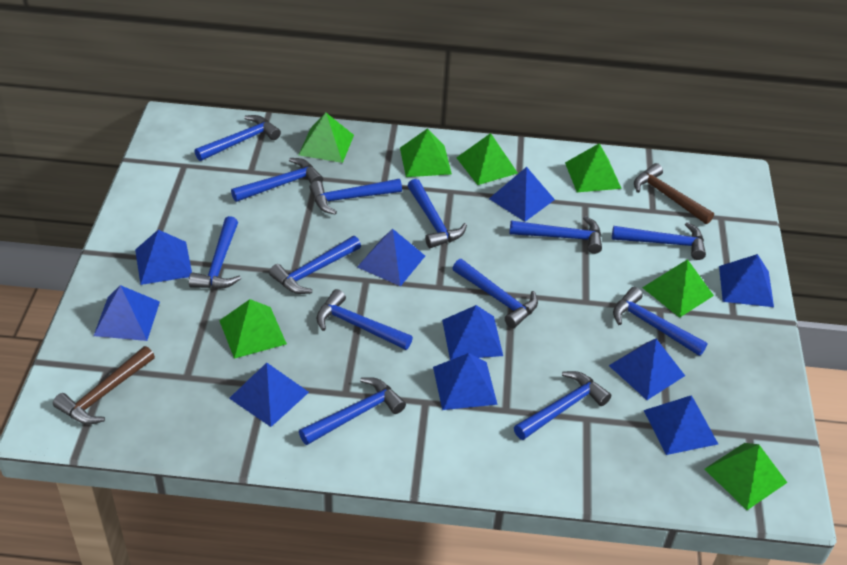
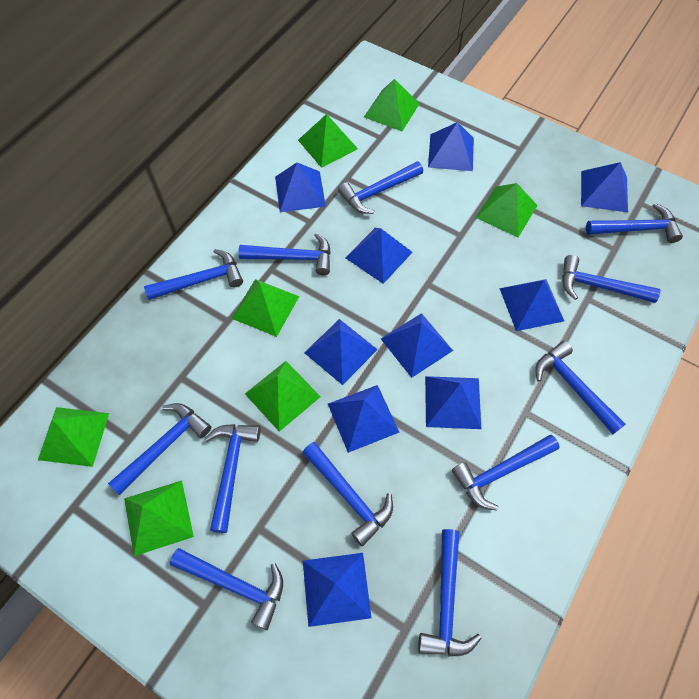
blue hammer: 13 -> 12
brown hammer: 2 -> 0

